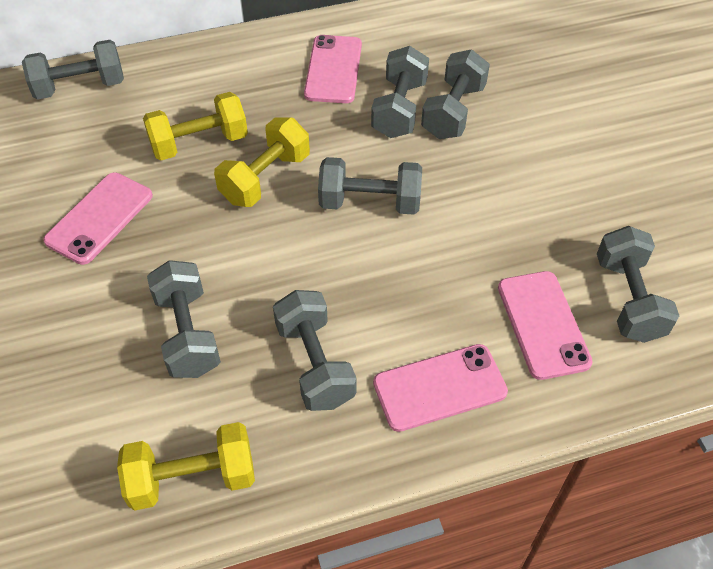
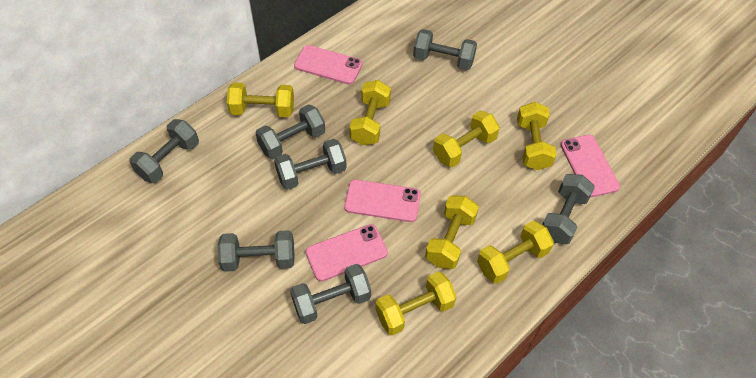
yellow dumbbell: 3 -> 7

